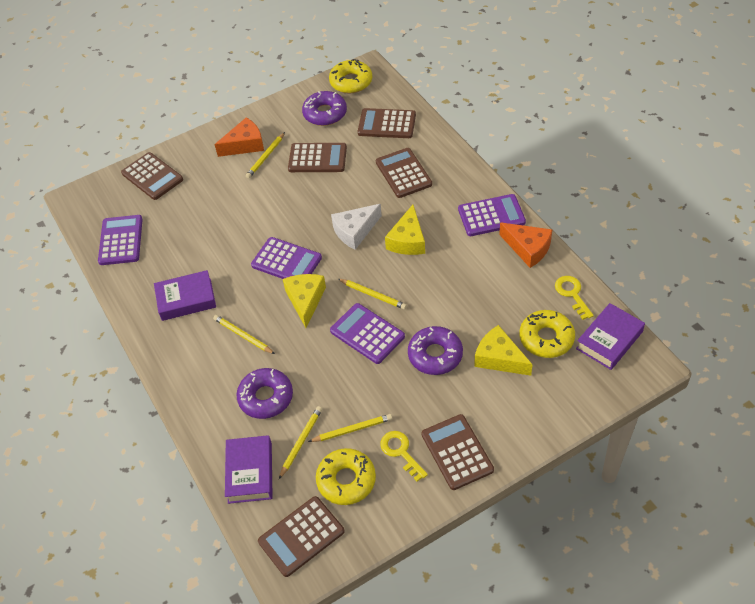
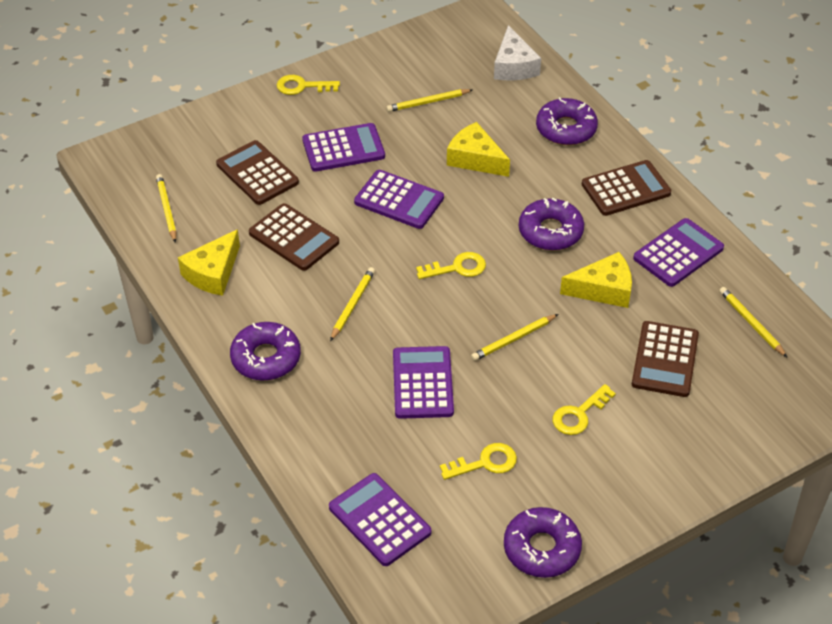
brown calculator: 6 -> 4
orange cheese: 2 -> 0
purple book: 3 -> 0
purple calculator: 4 -> 5
purple donut: 3 -> 4
yellow donut: 3 -> 0
yellow key: 2 -> 4

